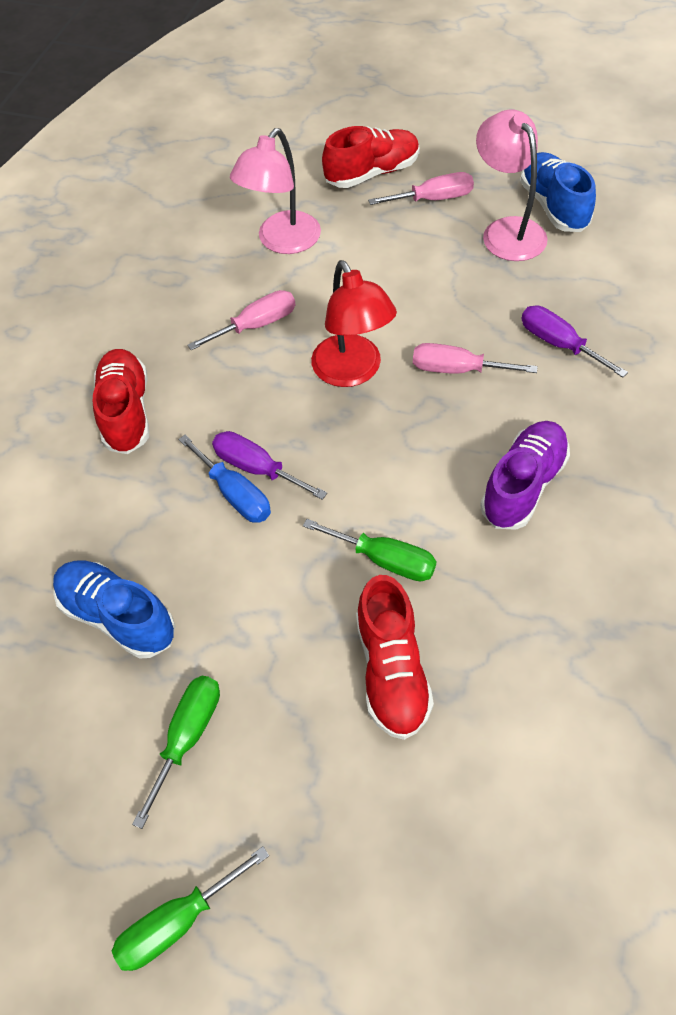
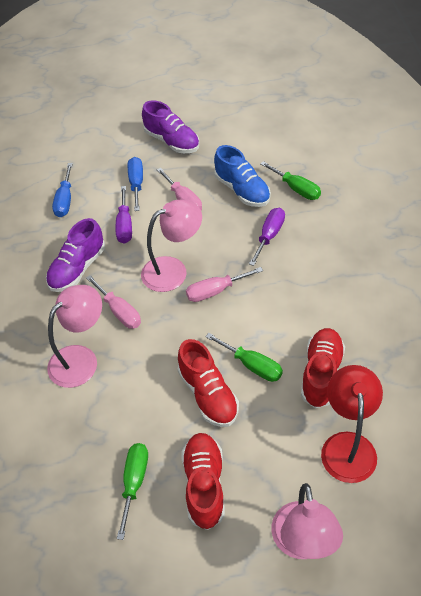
blue screwdriver: 1 -> 2
blue shoe: 2 -> 1
pink lamp: 2 -> 3
purple shoe: 1 -> 2

